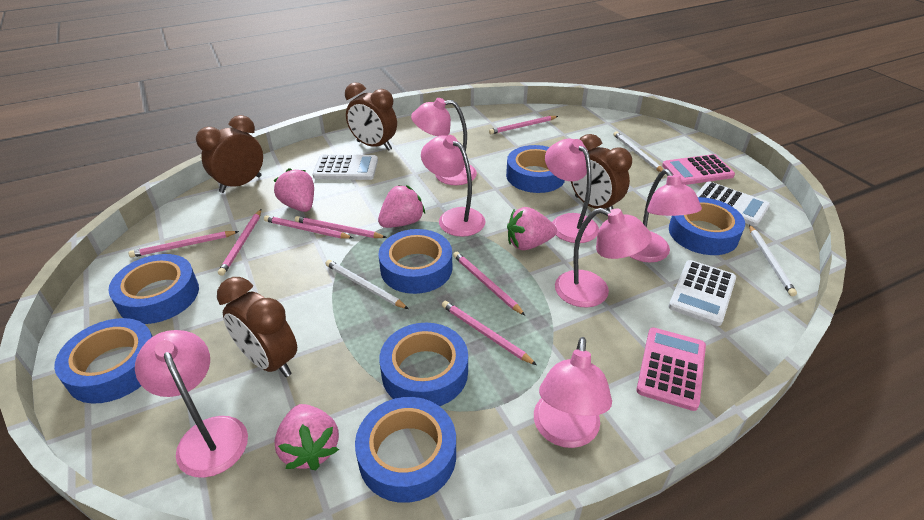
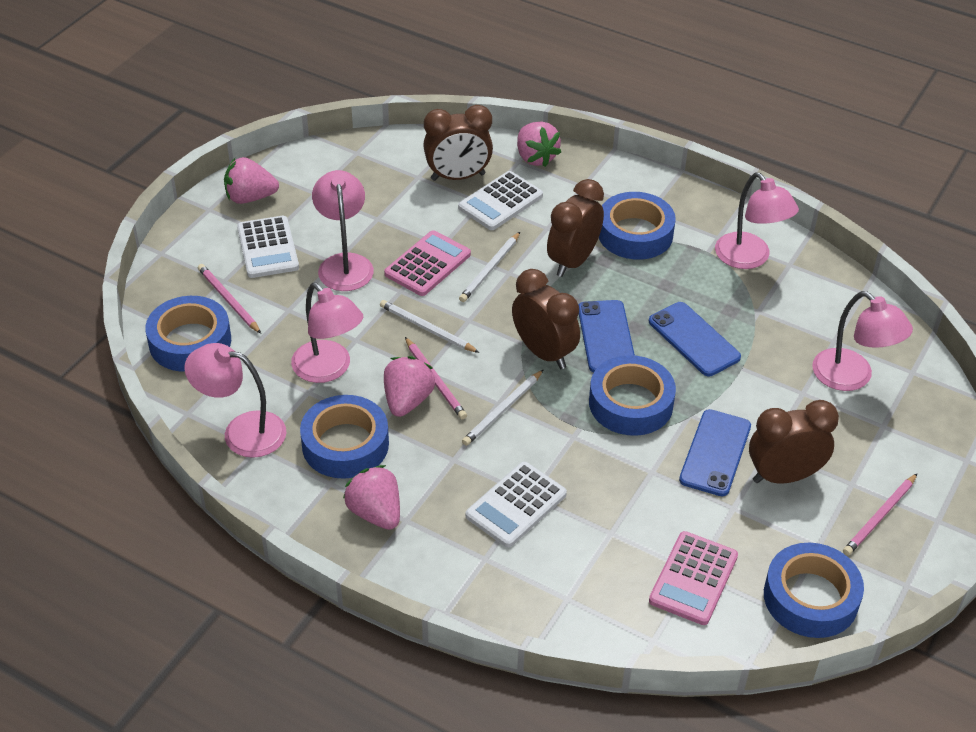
blue phone: 0 -> 3
blue tape: 7 -> 5
pink lamp: 7 -> 5
pink pencil: 7 -> 3

